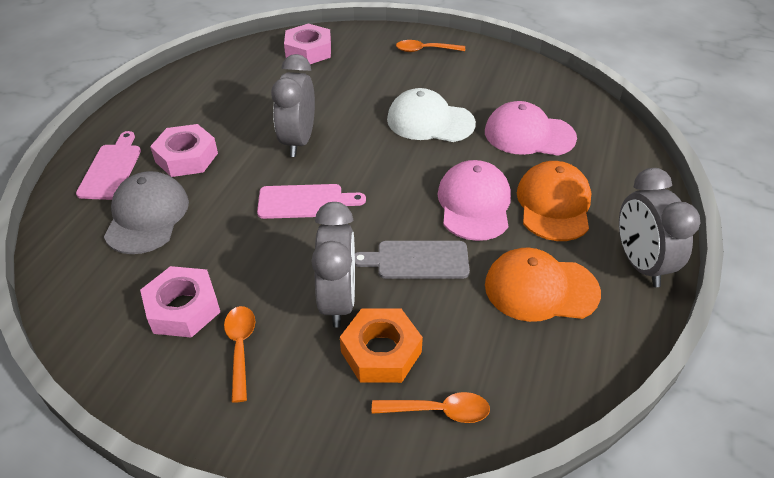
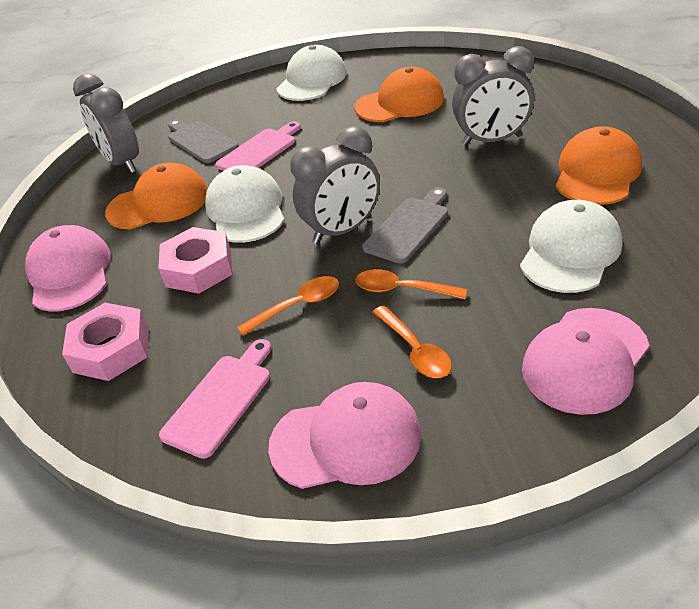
grey cap: 1 -> 0
grey cutting board: 1 -> 2
orange cap: 2 -> 3
orange nut: 1 -> 0
pink cap: 2 -> 3
pink nut: 3 -> 2
white cap: 1 -> 3

